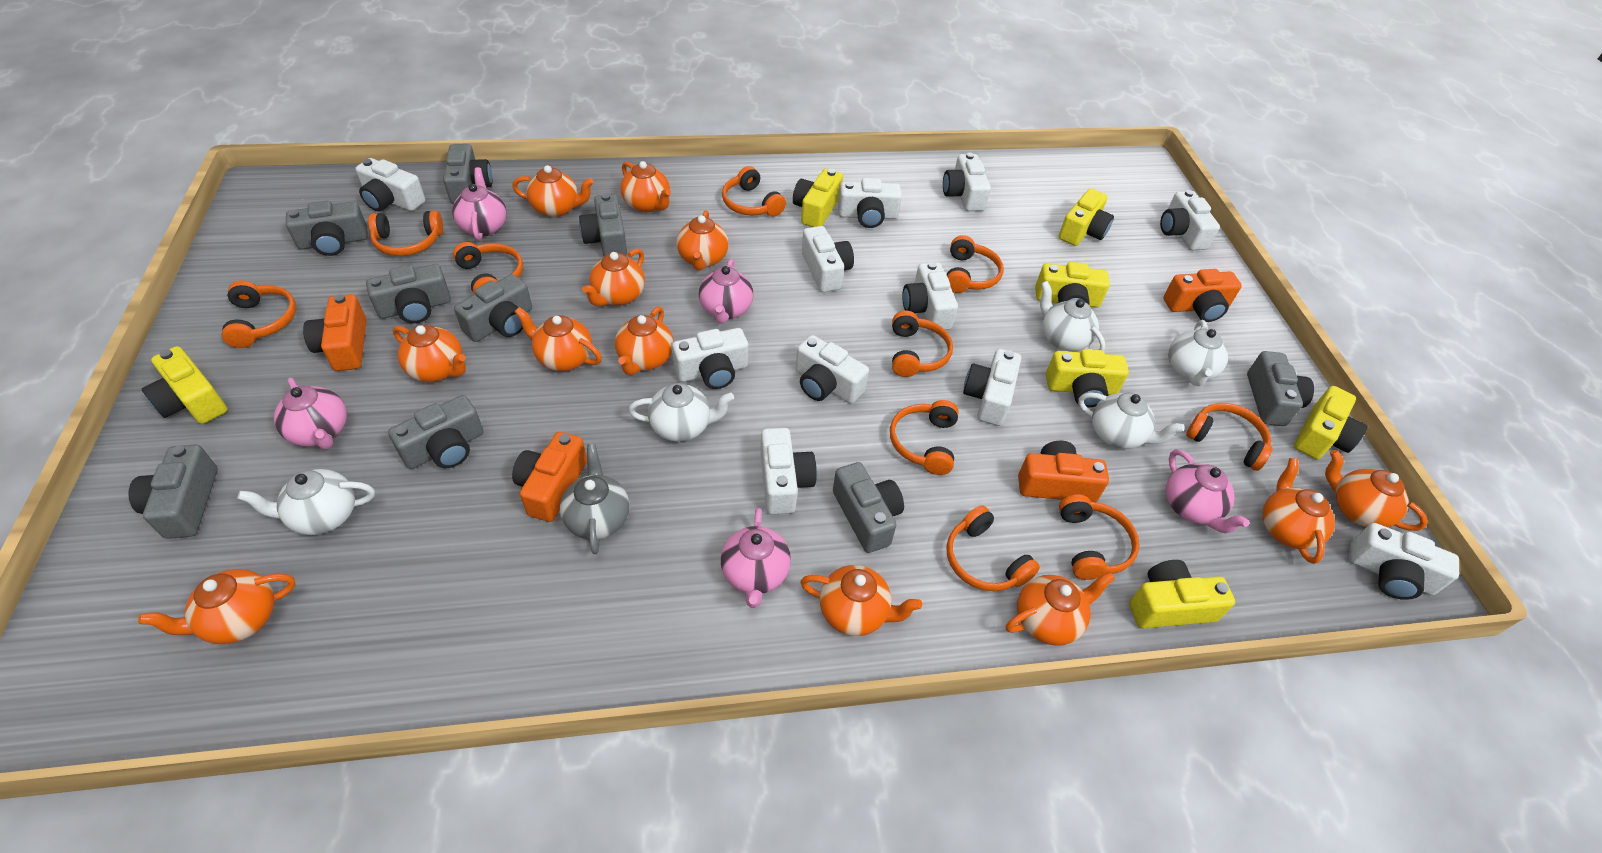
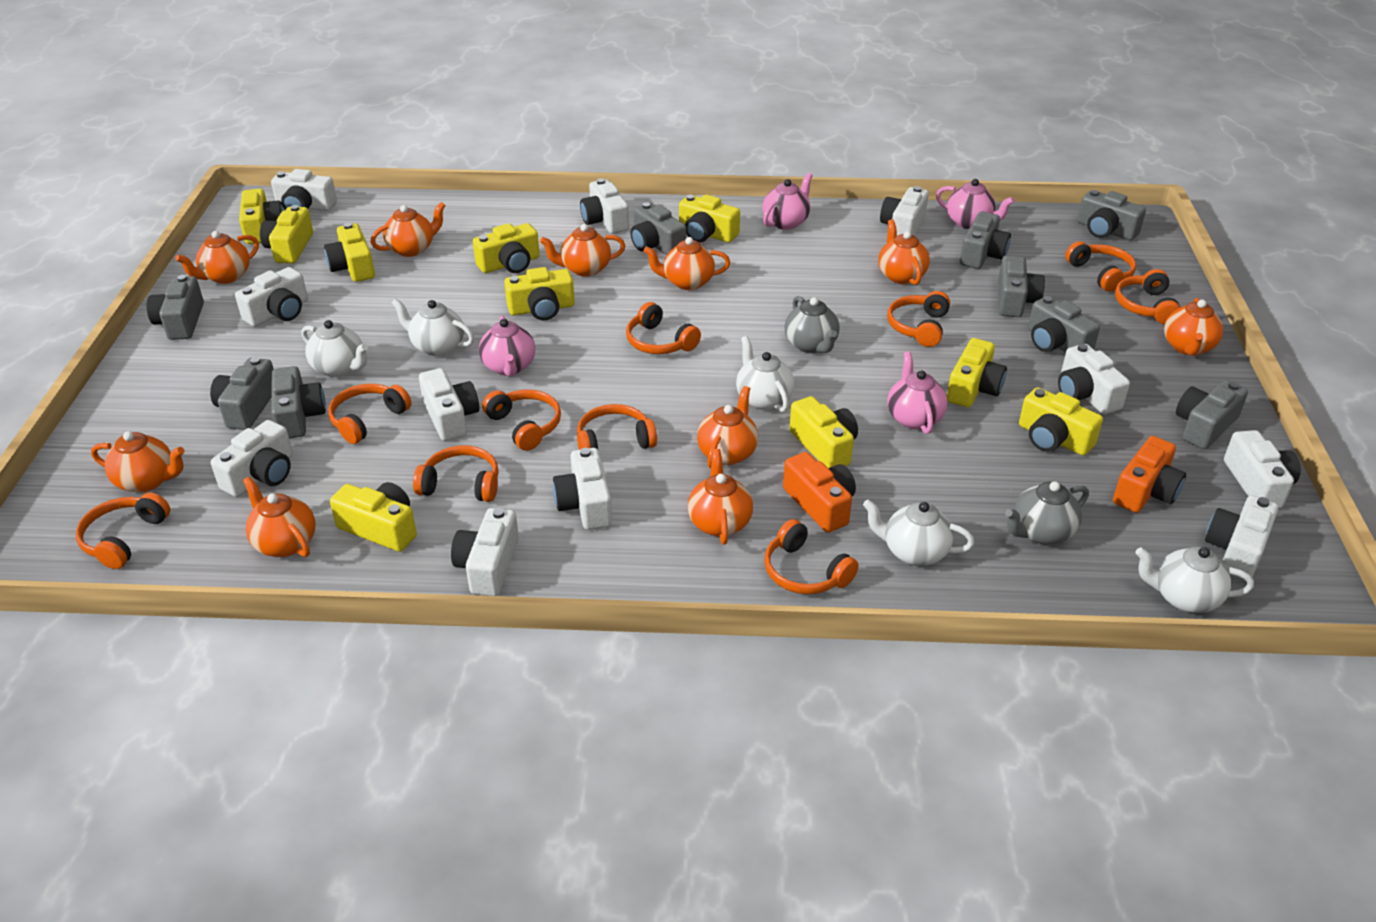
grey teapot: 1 -> 2
orange camera: 4 -> 2
orange teapot: 12 -> 10
pink teapot: 5 -> 4
yellow camera: 7 -> 10

